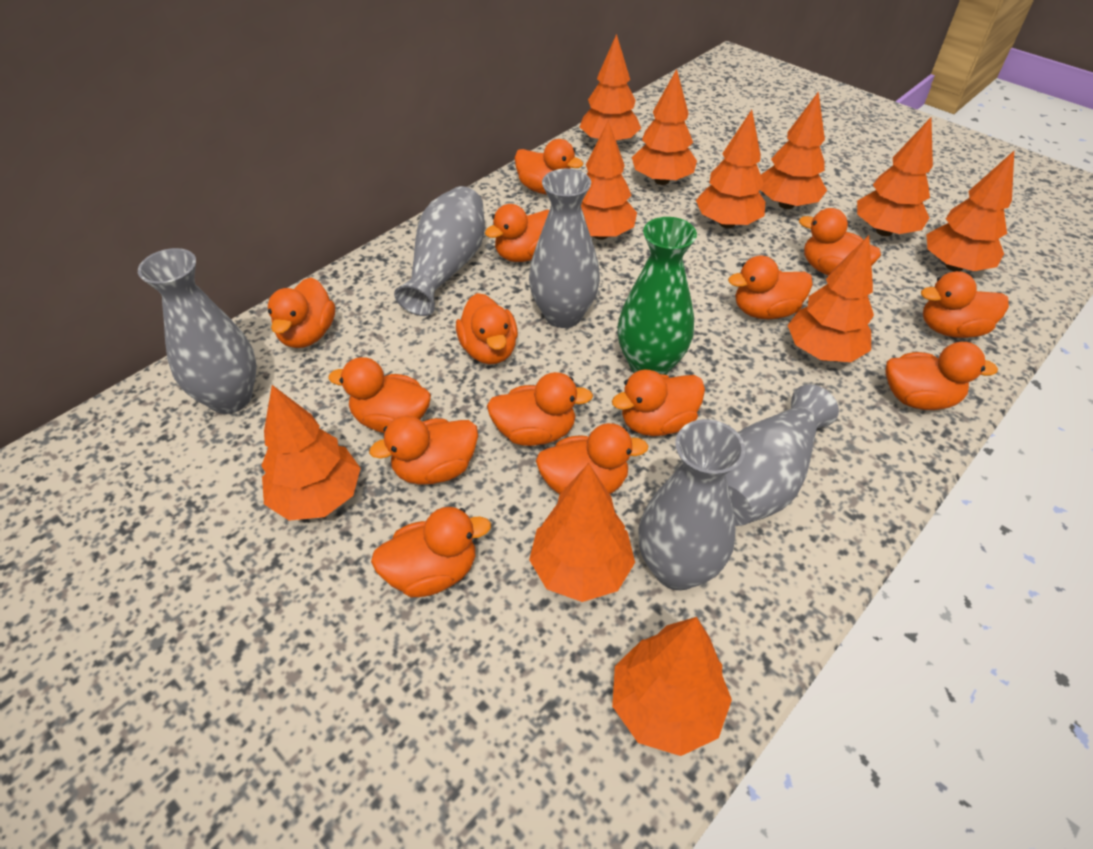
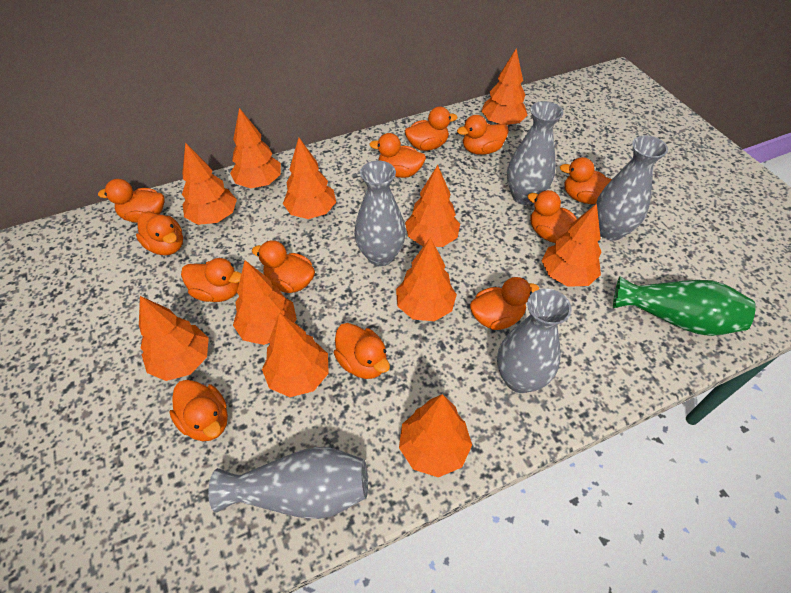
orange duck: 14 -> 12

